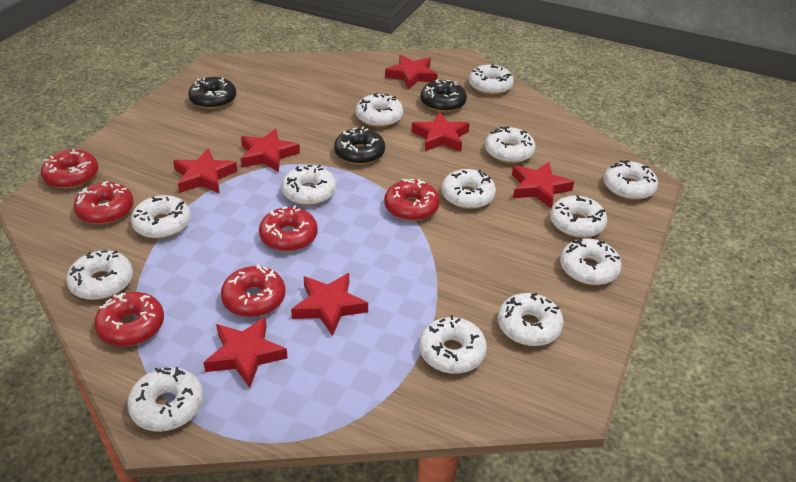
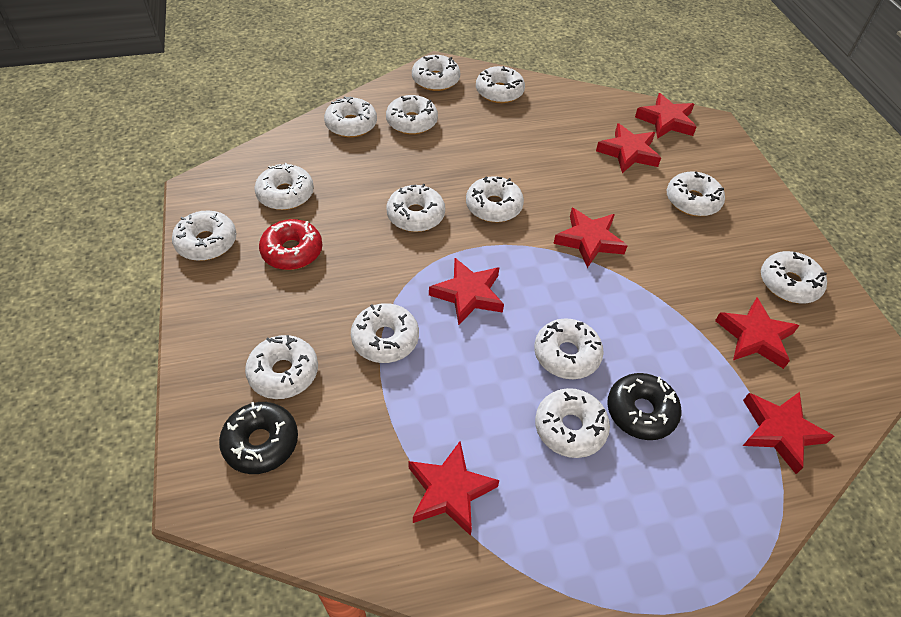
black donut: 3 -> 2
red donut: 6 -> 1
white donut: 13 -> 14

